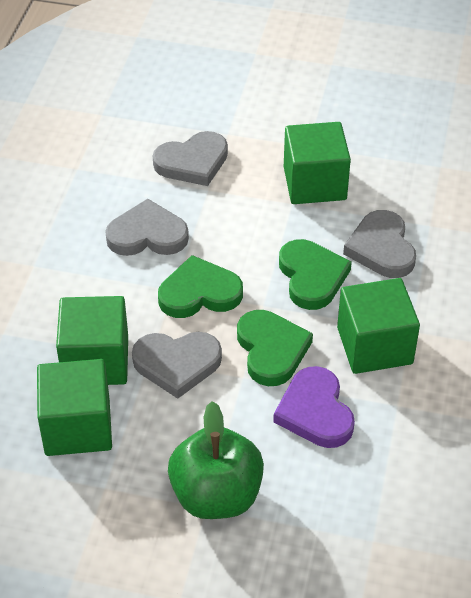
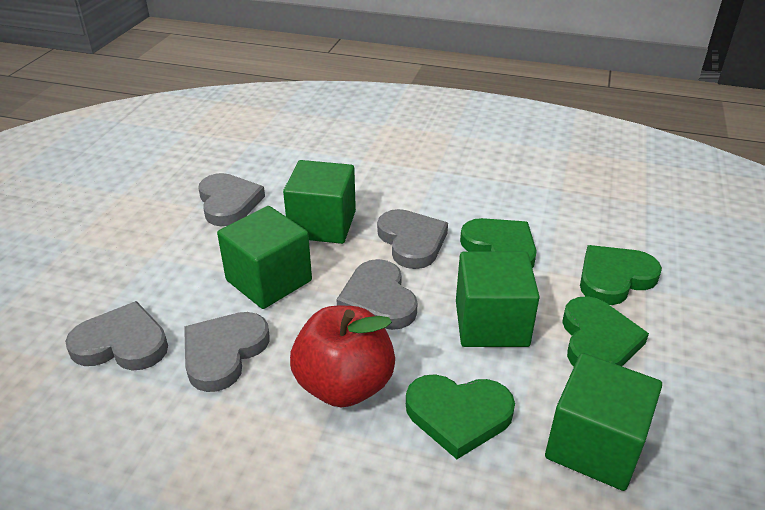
green apple: 1 -> 0
green heart: 3 -> 4
grey heart: 4 -> 5
purple heart: 1 -> 0
red apple: 0 -> 1

